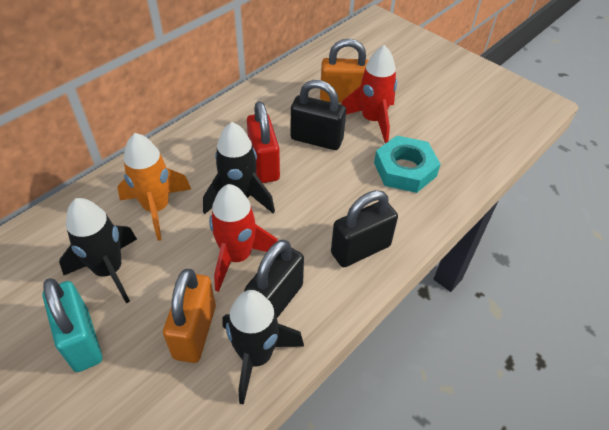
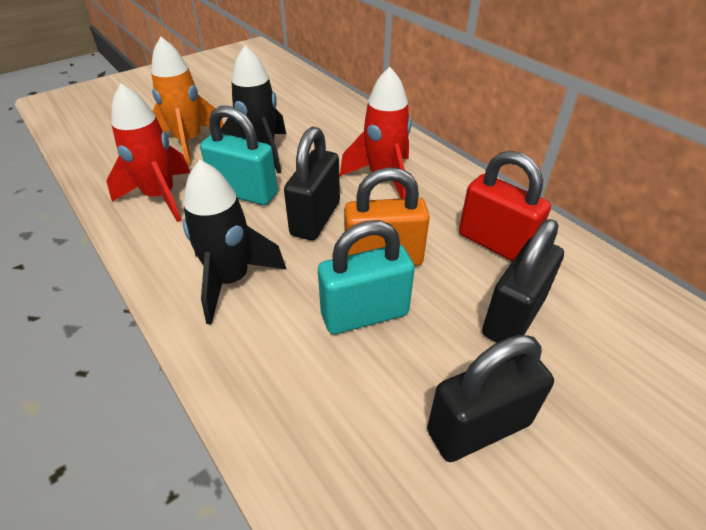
black rocket: 3 -> 2
orange padlock: 2 -> 1
turquoise nut: 1 -> 0
turquoise padlock: 1 -> 2

